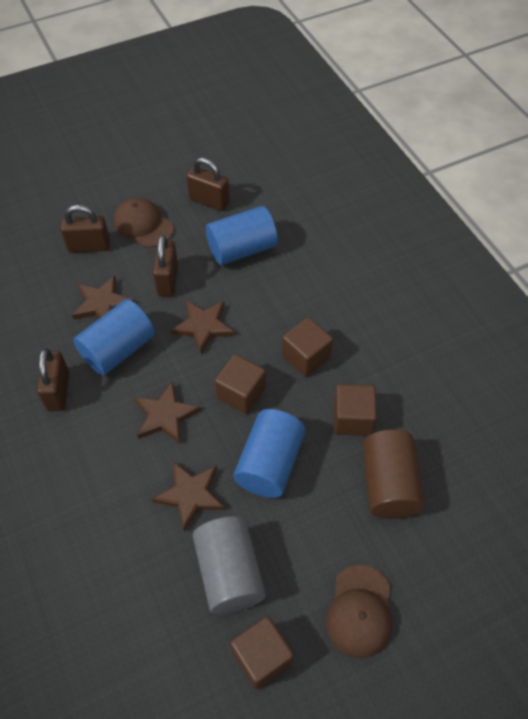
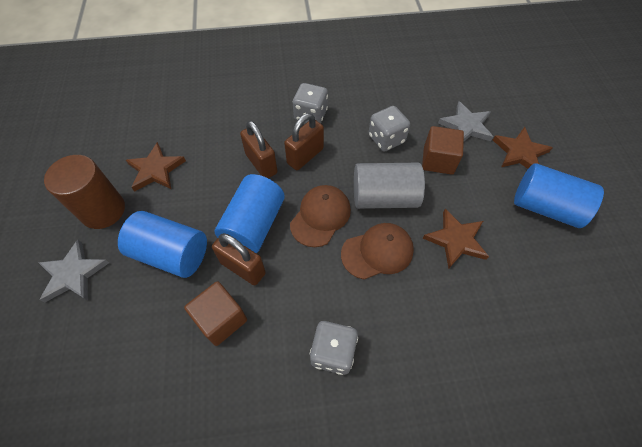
brown cube: 4 -> 2
brown padlock: 4 -> 3
brown star: 4 -> 3
grey dice: 0 -> 3
grey star: 0 -> 2

